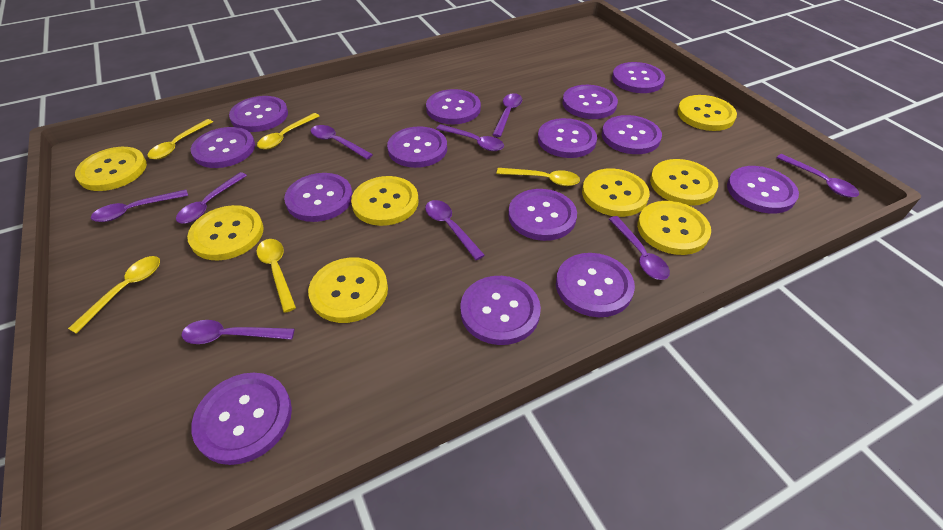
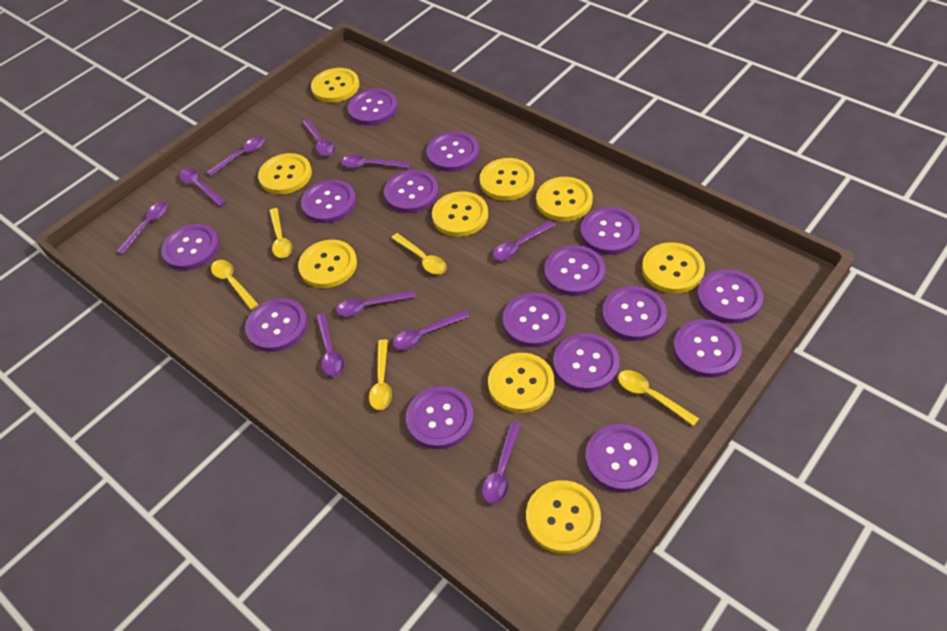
purple button: 14 -> 15
purple spoon: 9 -> 10
yellow button: 8 -> 9

